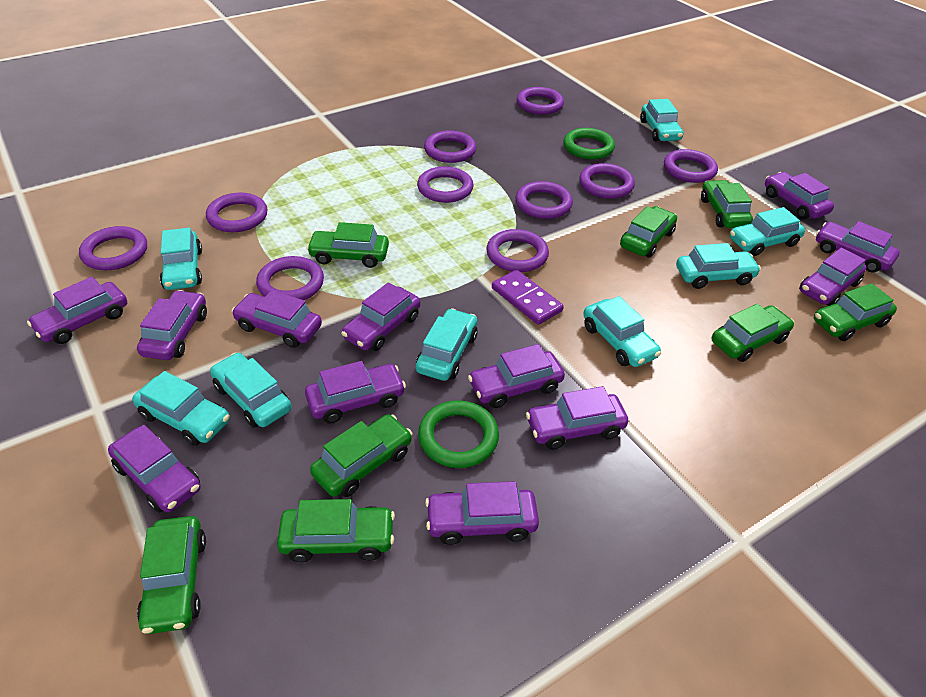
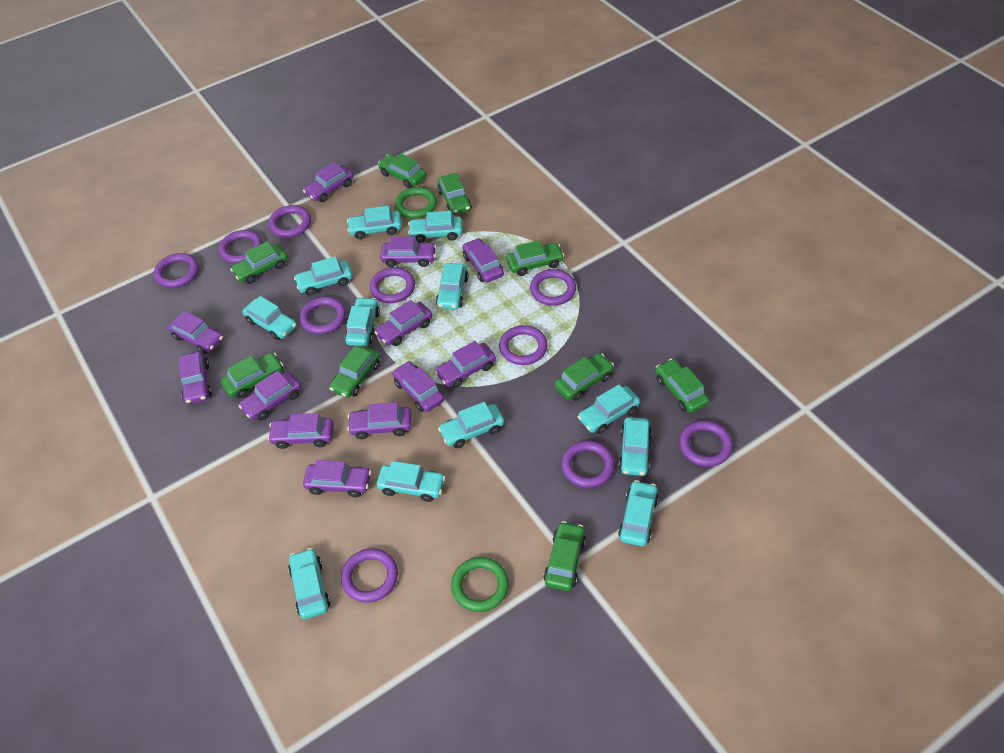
green car: 8 -> 9
purple domino: 1 -> 0
turquoise car: 8 -> 12

